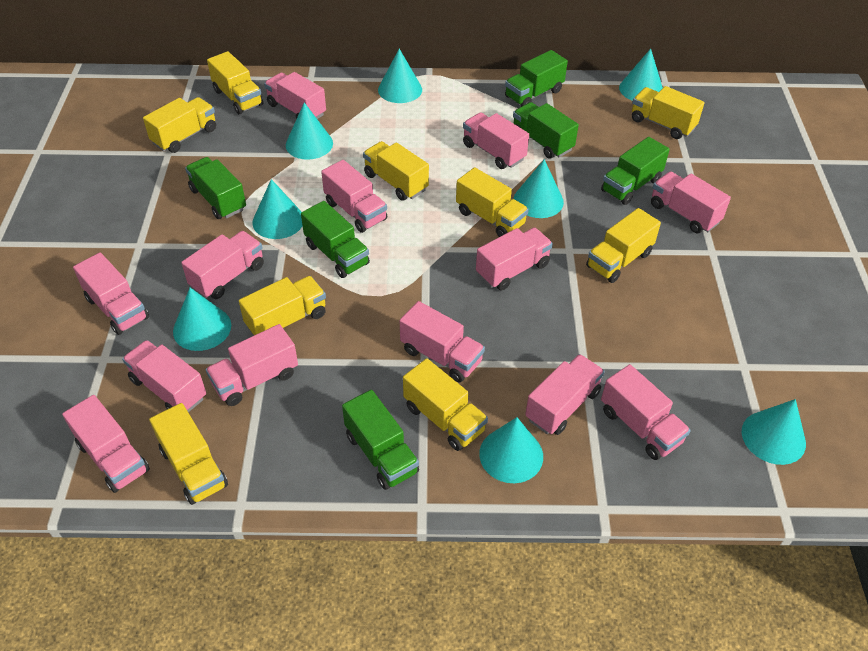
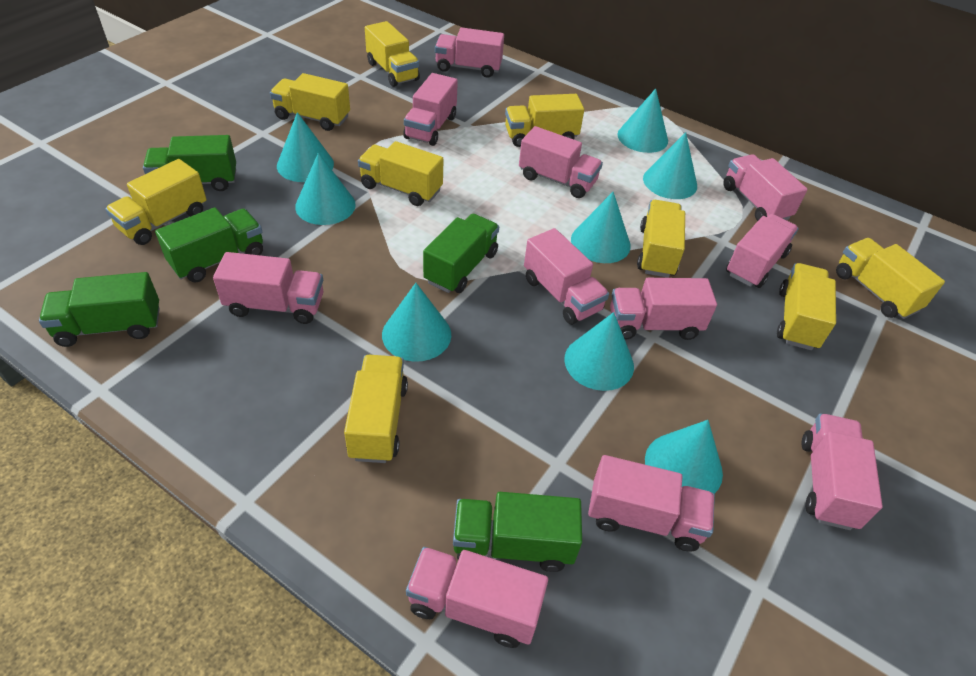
green truck: 6 -> 5
pink truck: 13 -> 11

